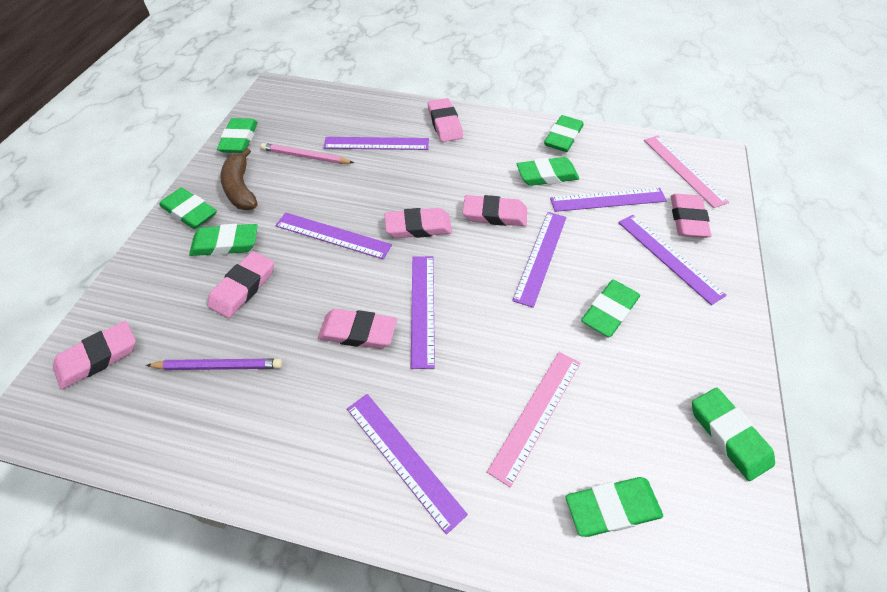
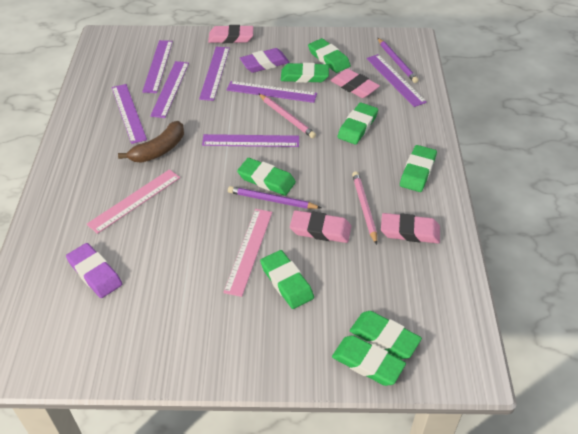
pink eraser: 7 -> 4
pink pencil: 1 -> 2
purple eraser: 0 -> 2
purple pencil: 1 -> 2

